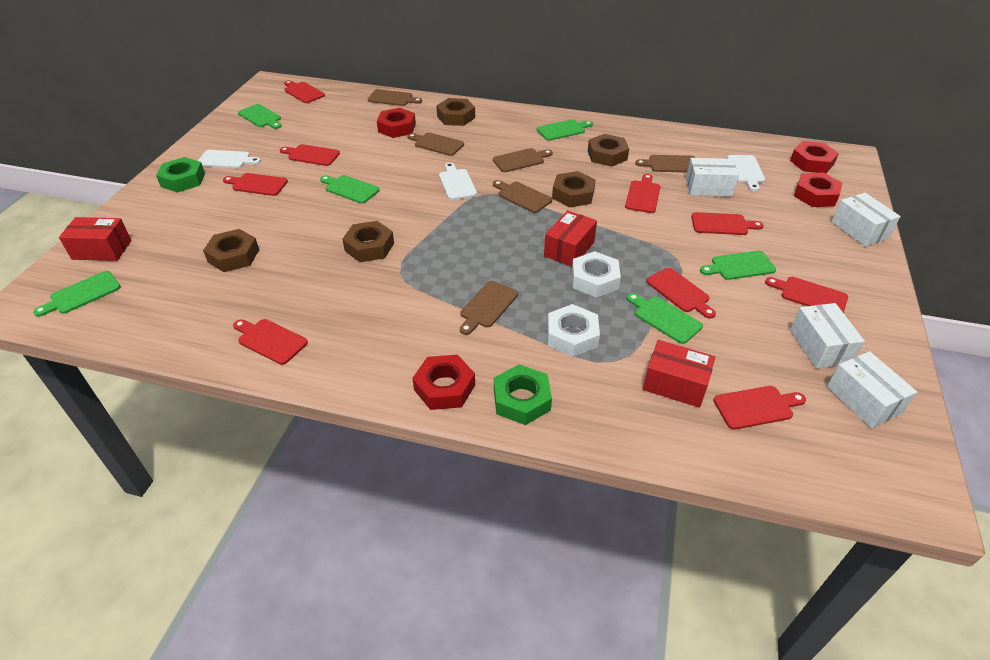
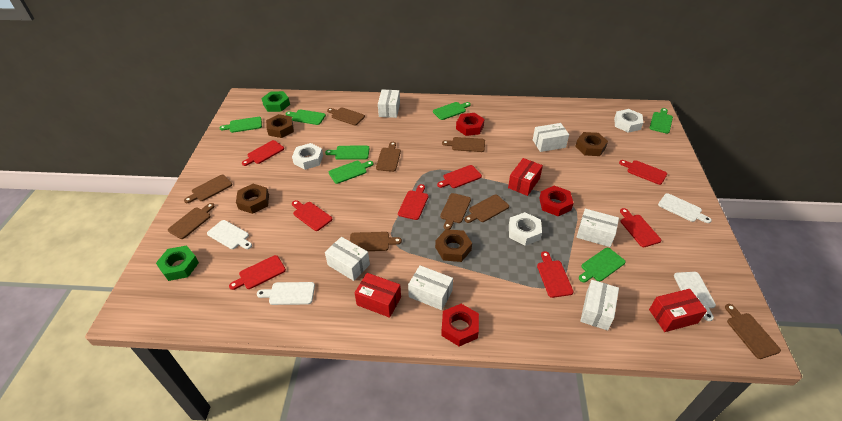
brown cutting board: 6 -> 9
brown nut: 5 -> 4
green cutting board: 6 -> 7
red cutting board: 9 -> 8
red nut: 4 -> 3
white box: 4 -> 6
white cutting board: 3 -> 4
white nut: 2 -> 3

